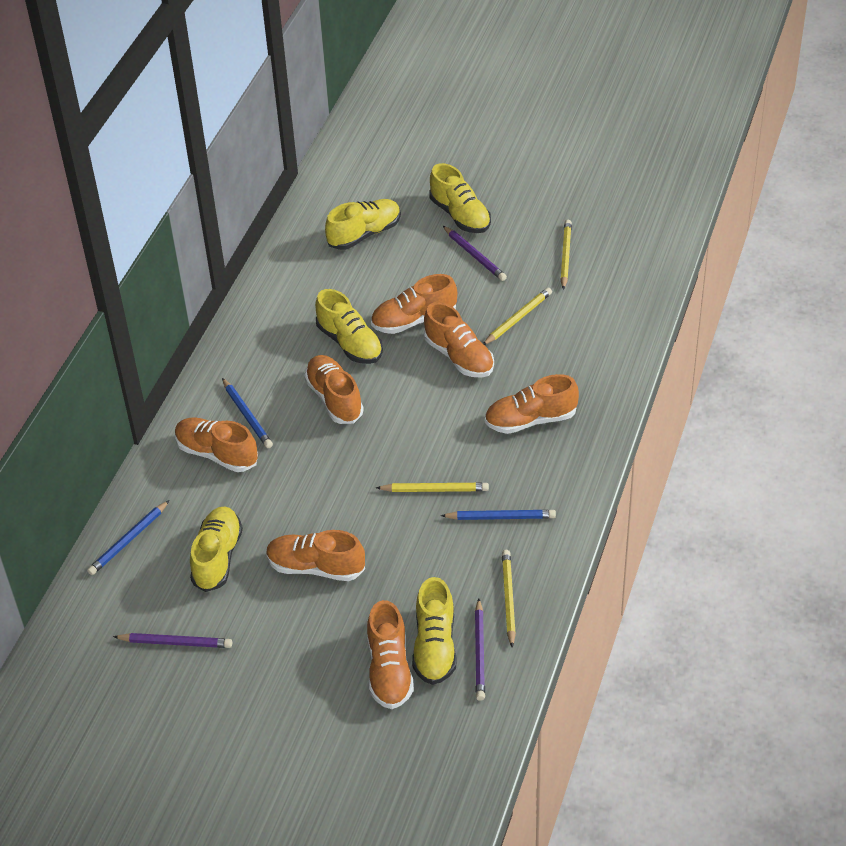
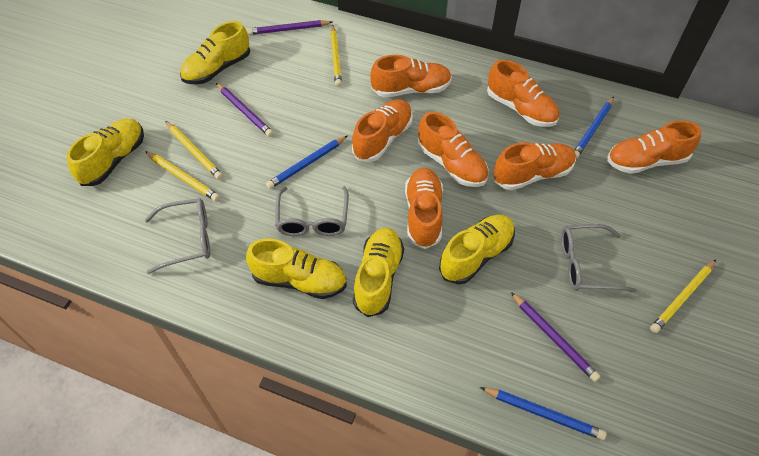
grey glasses: 0 -> 3

